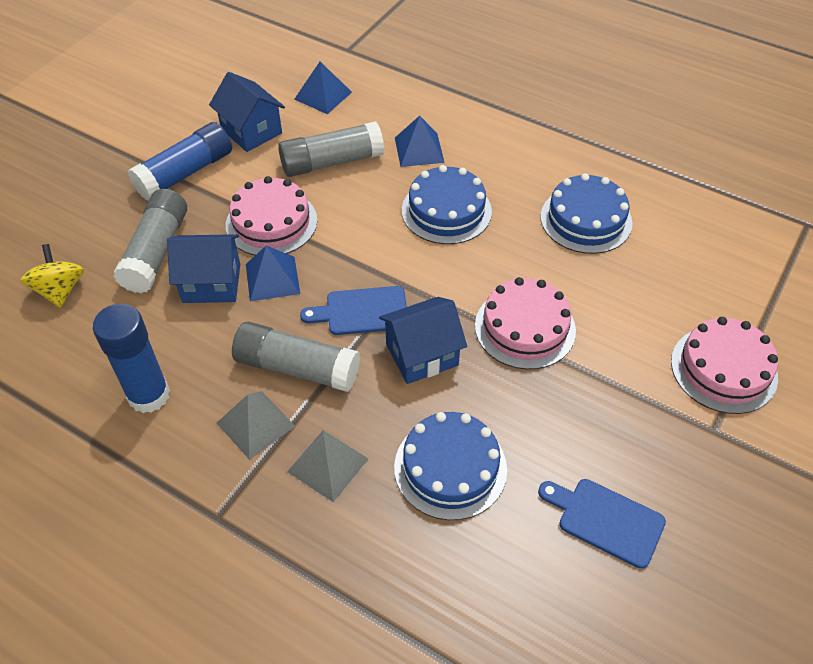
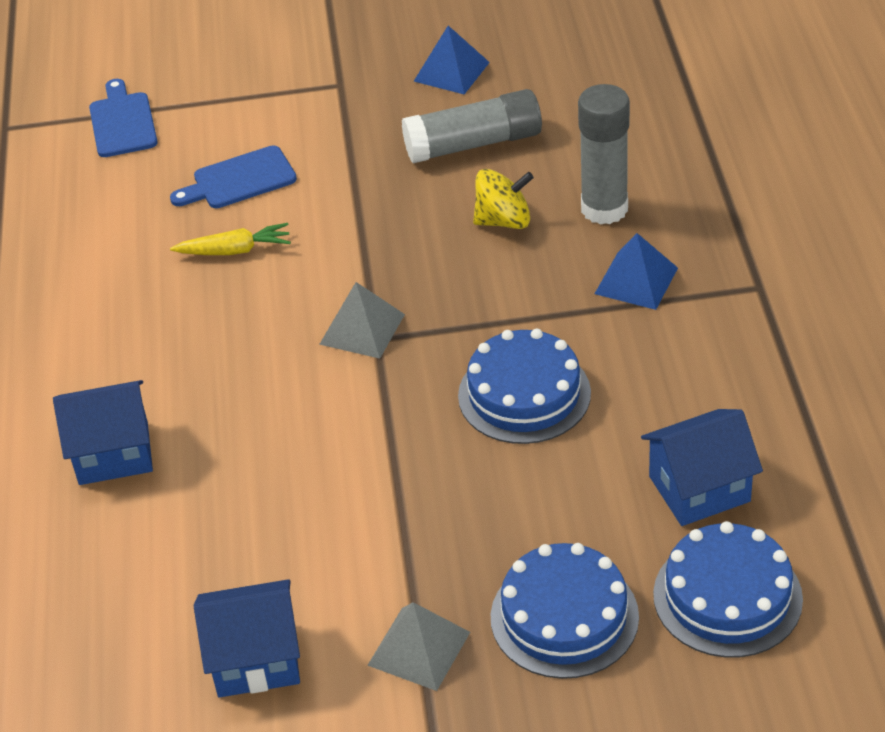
blue glue stick: 2 -> 0
blue pyramid: 3 -> 2
grey glue stick: 3 -> 2
pink cake: 3 -> 0
yellow carrot: 0 -> 1

